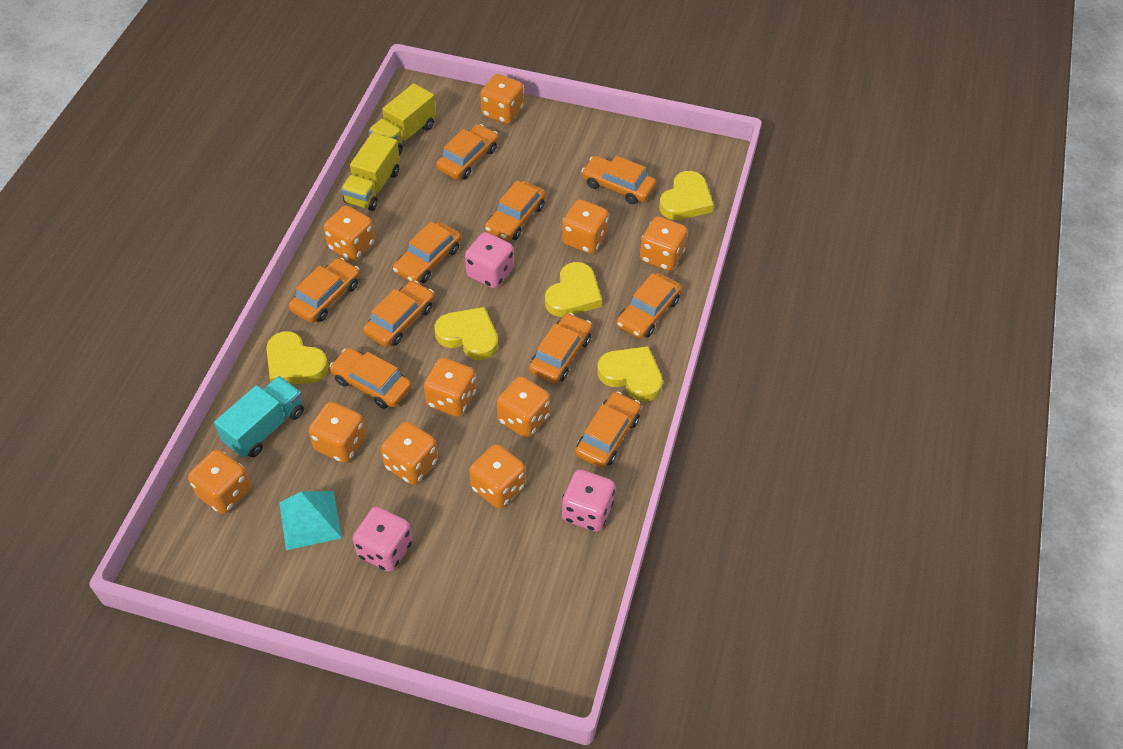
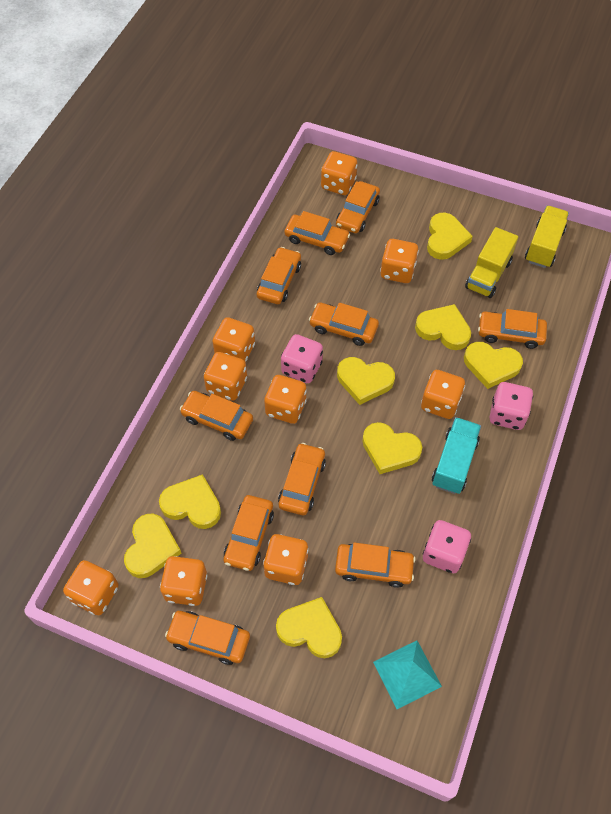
orange dice: 10 -> 9
yellow heart: 5 -> 8

